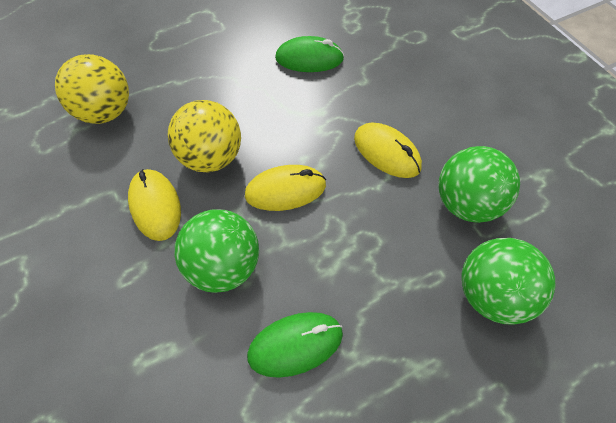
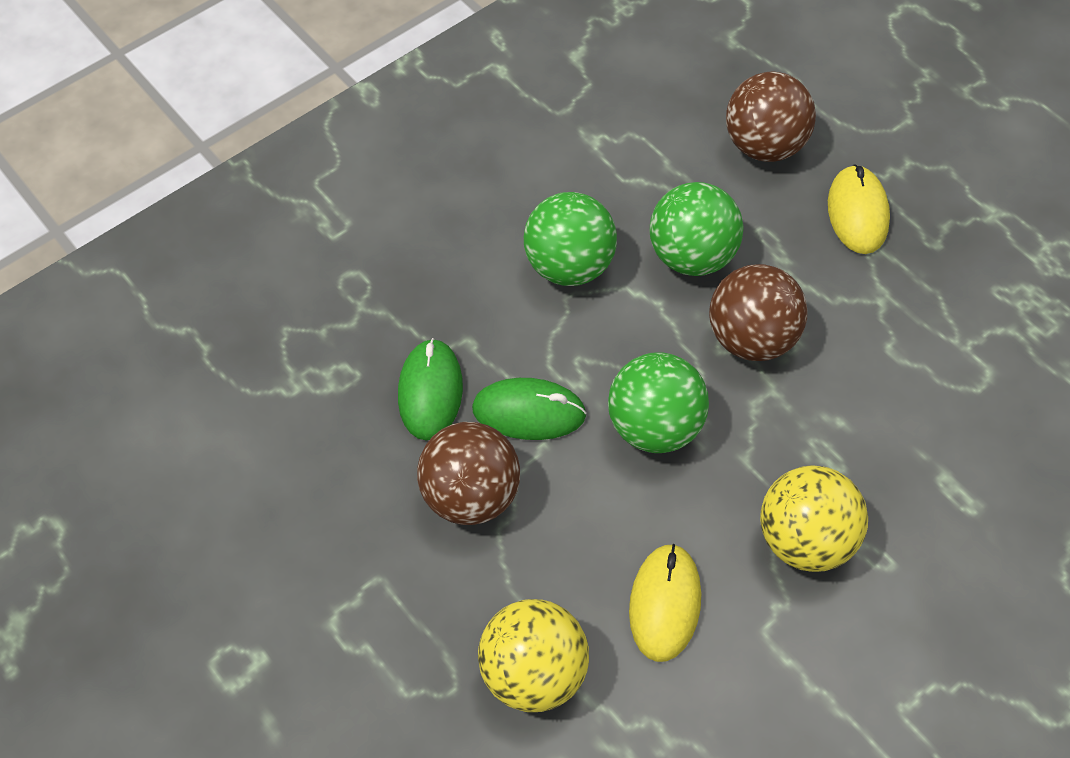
brown ball: 0 -> 3
yellow mouse: 3 -> 2

